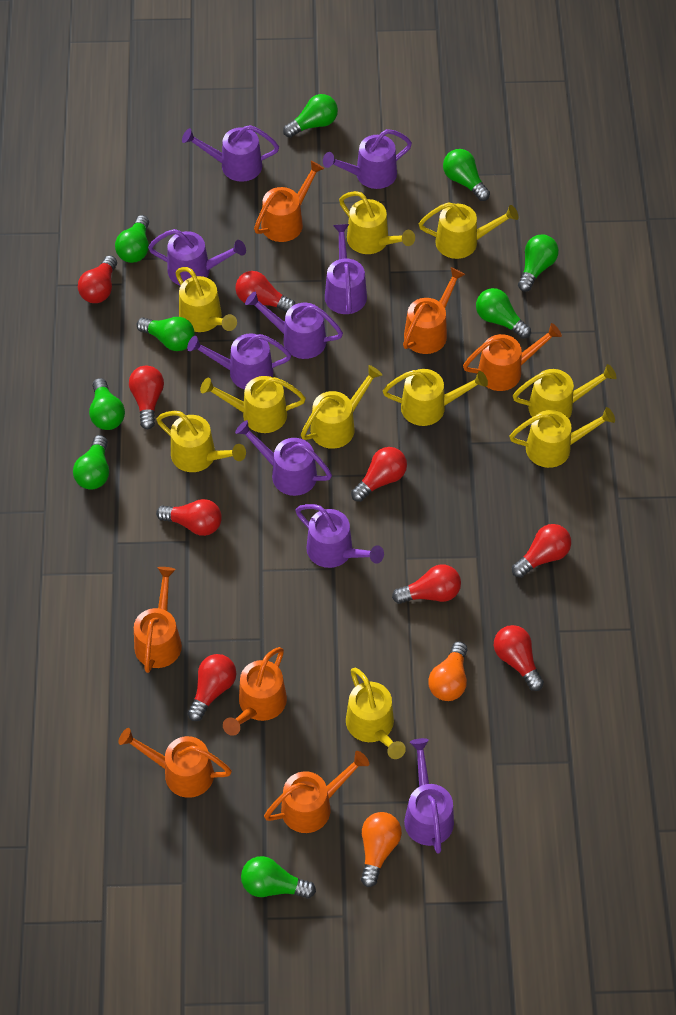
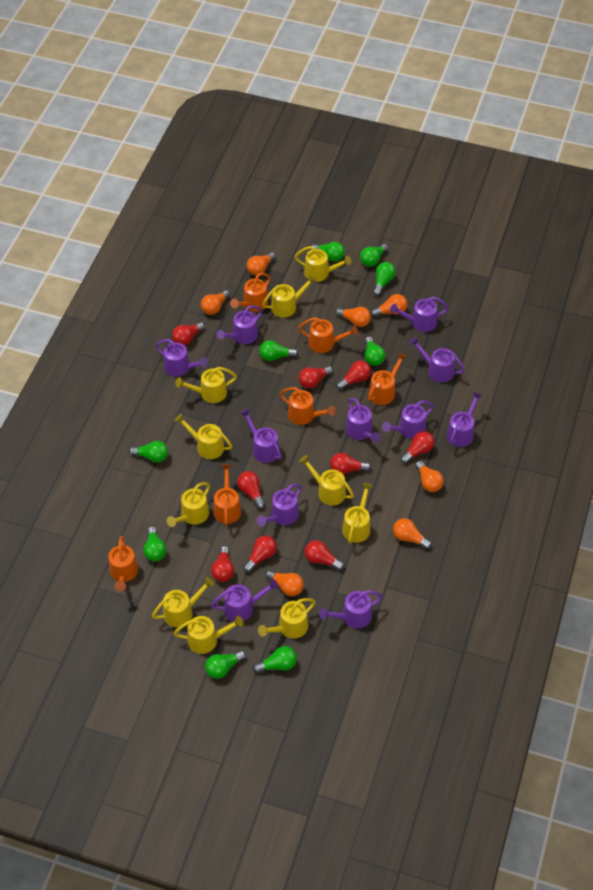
orange light bulb: 2 -> 7
orange watering can: 7 -> 6
purple watering can: 9 -> 11

